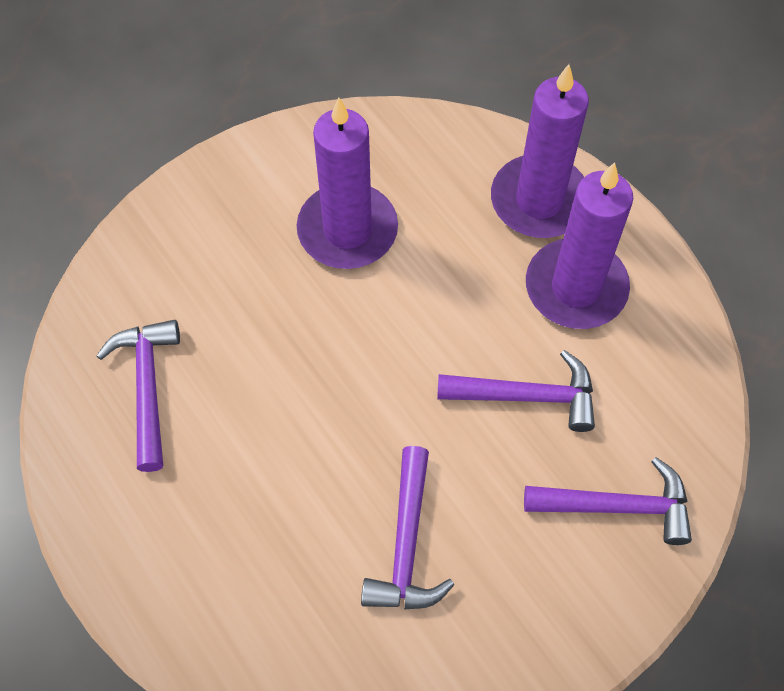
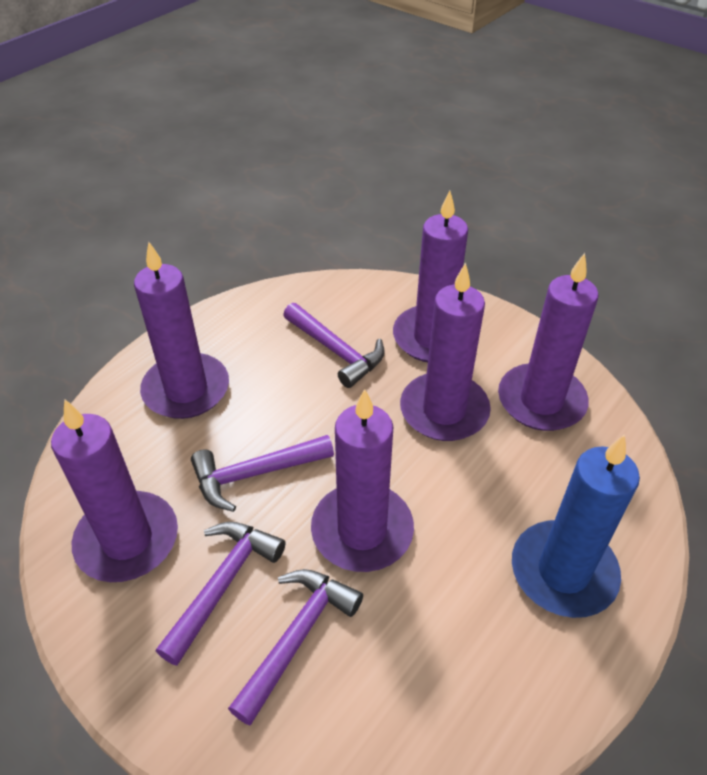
blue candle: 0 -> 1
purple candle: 3 -> 6

